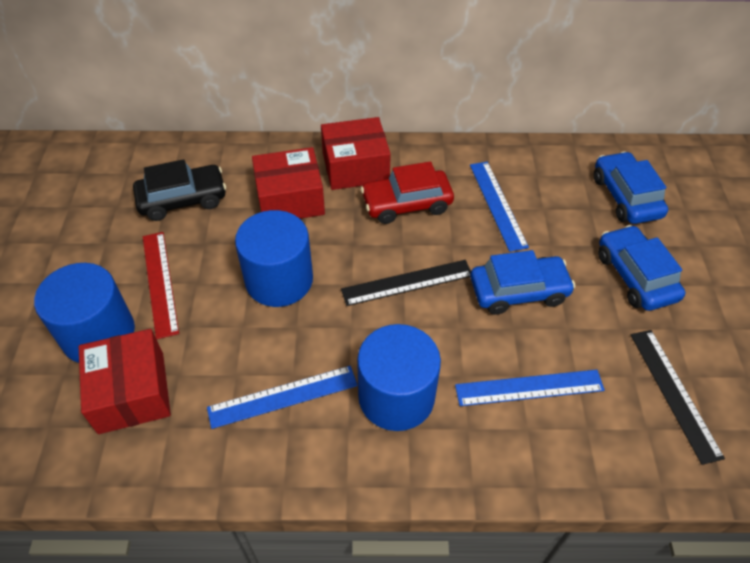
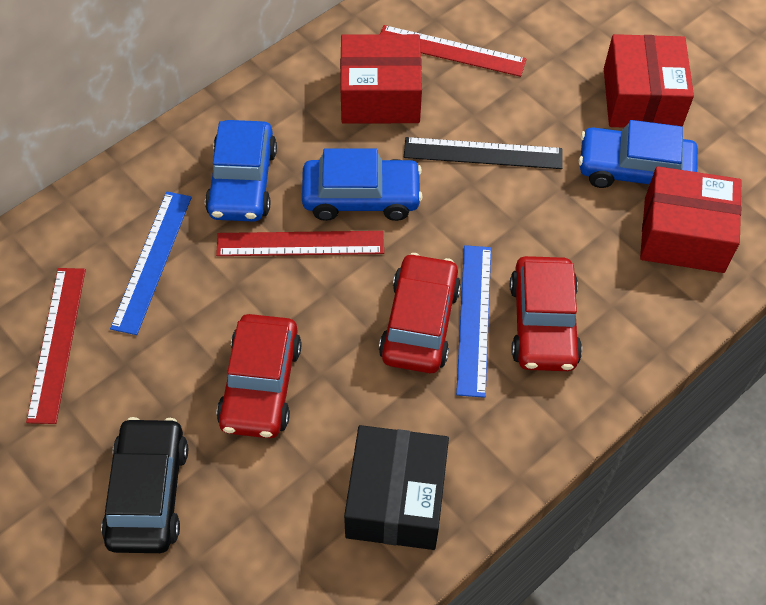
black box: 0 -> 1
black ruler: 2 -> 1
blue cylinder: 3 -> 0
blue ruler: 3 -> 2
red car: 1 -> 3
red ruler: 1 -> 3

